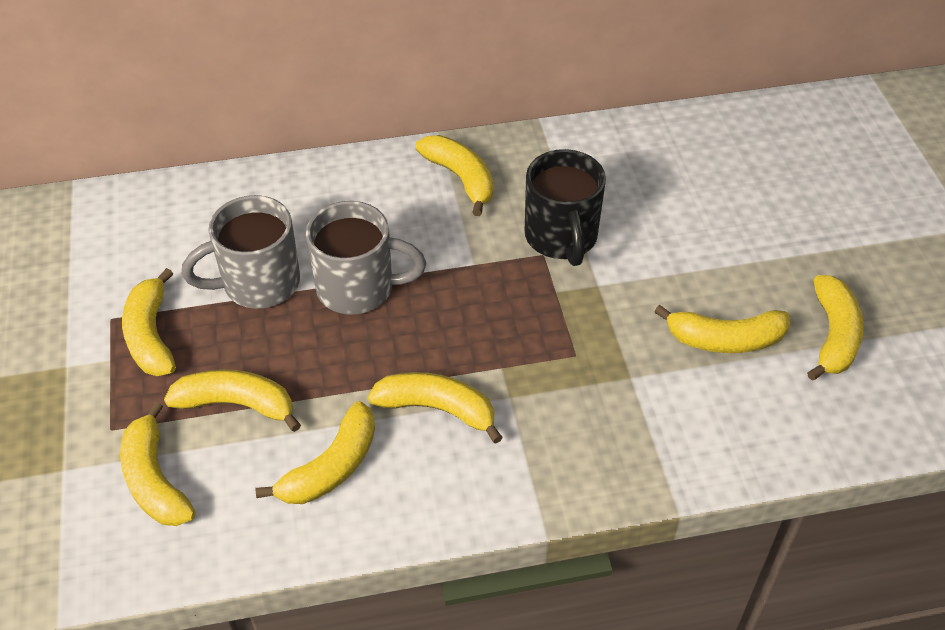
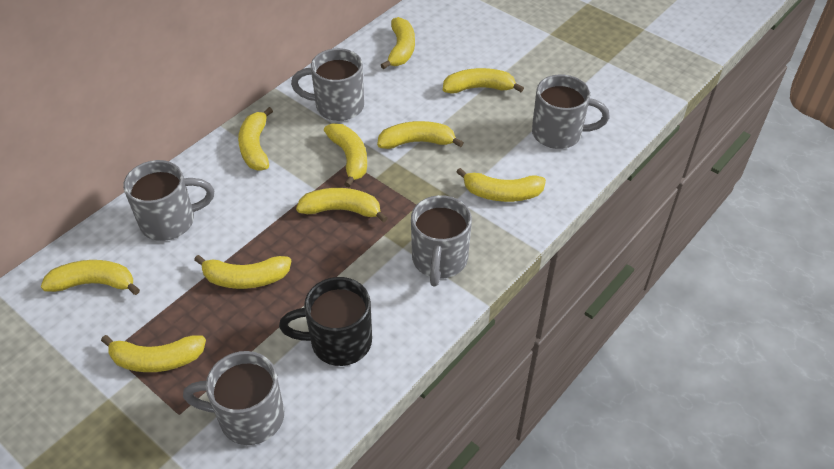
grey mug: 2 -> 5
yellow banana: 8 -> 10

